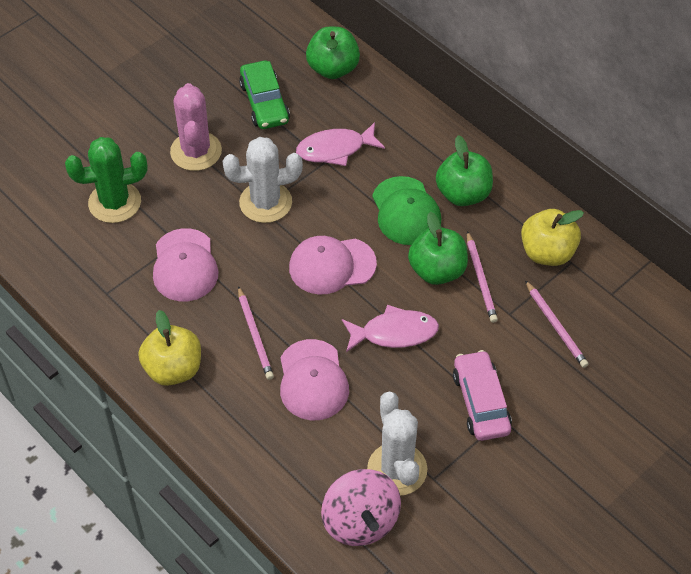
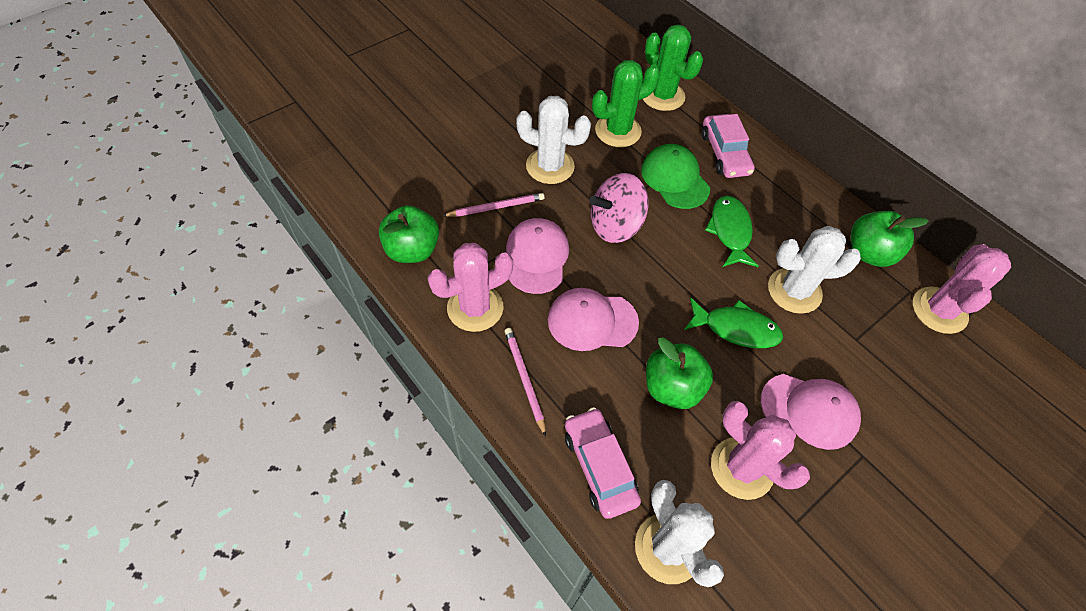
green cactus: 1 -> 2
green car: 1 -> 0
green fish: 0 -> 2
pink cactus: 1 -> 3
pink car: 1 -> 2
pink fish: 2 -> 0
pink pencil: 3 -> 2
white cactus: 2 -> 3
yellow apple: 2 -> 0

